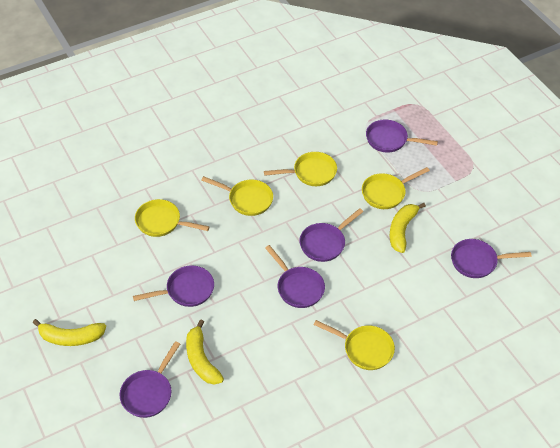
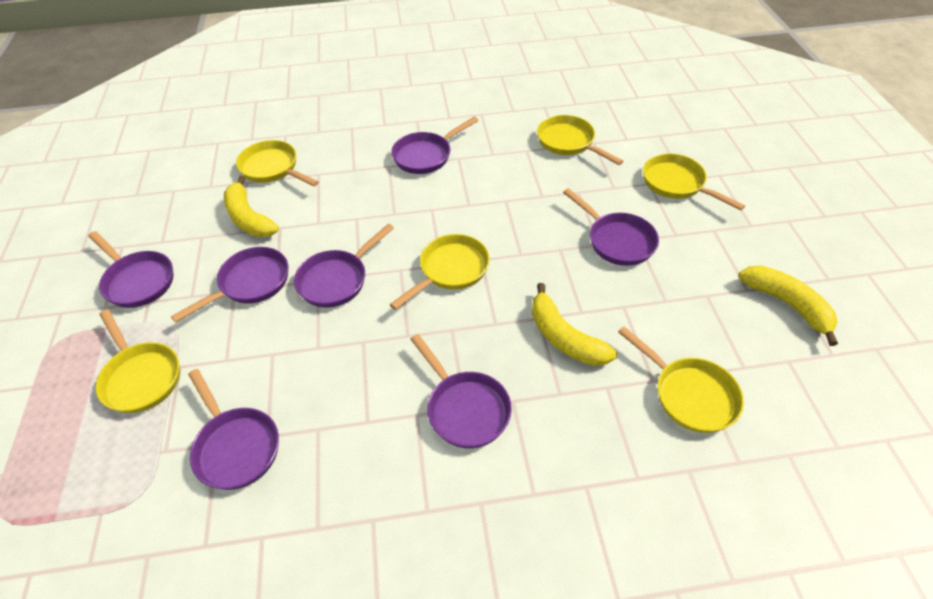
purple pan: 6 -> 7
yellow pan: 5 -> 6

